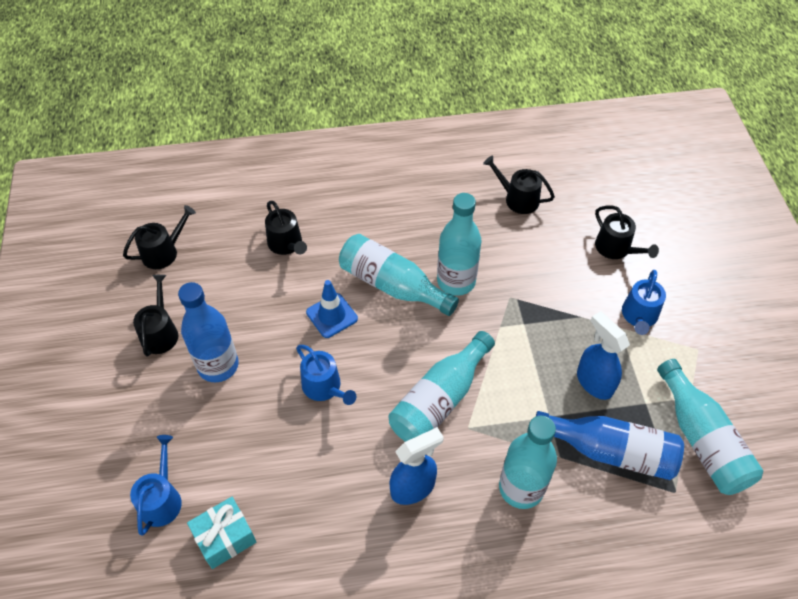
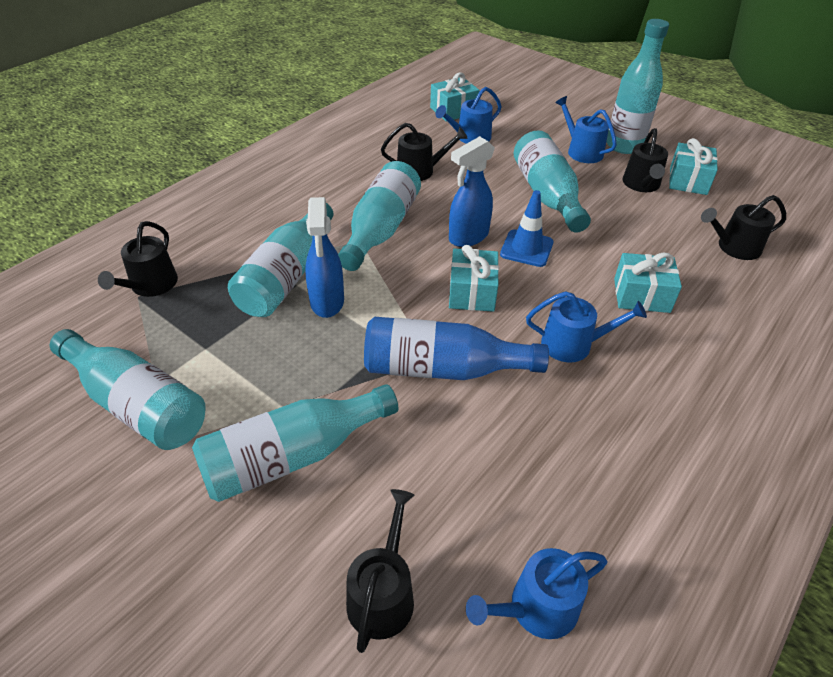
blue bottle: 2 -> 1
blue watering can: 3 -> 4
turquoise bottle: 5 -> 6
turquoise gift: 1 -> 4

